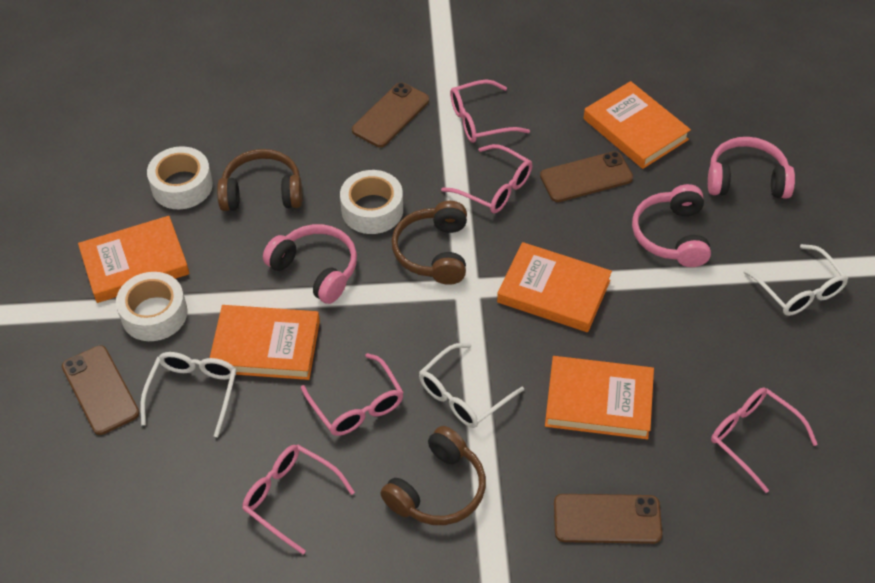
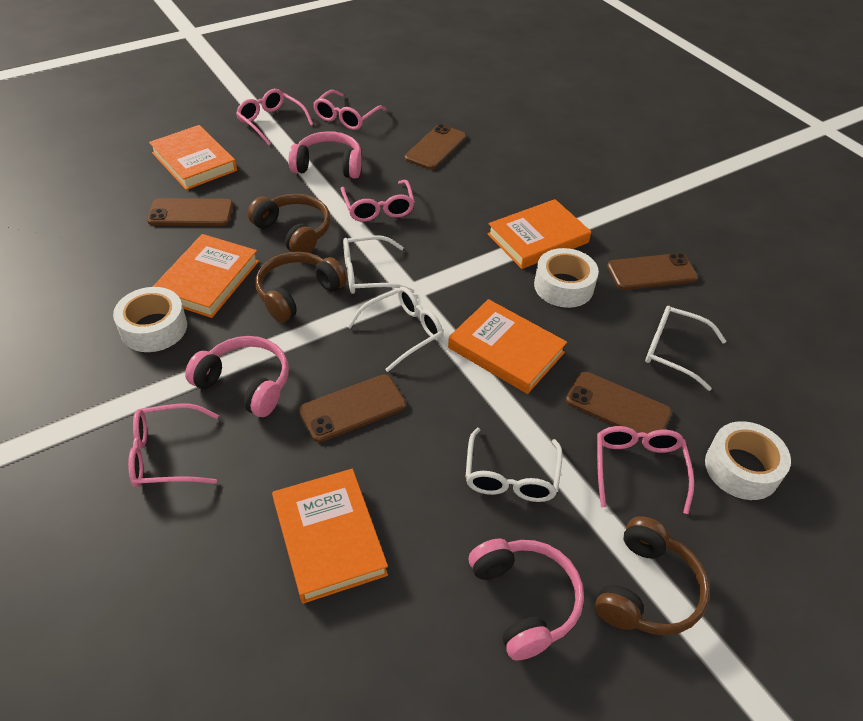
brown phone: 4 -> 5
white glasses: 3 -> 4

